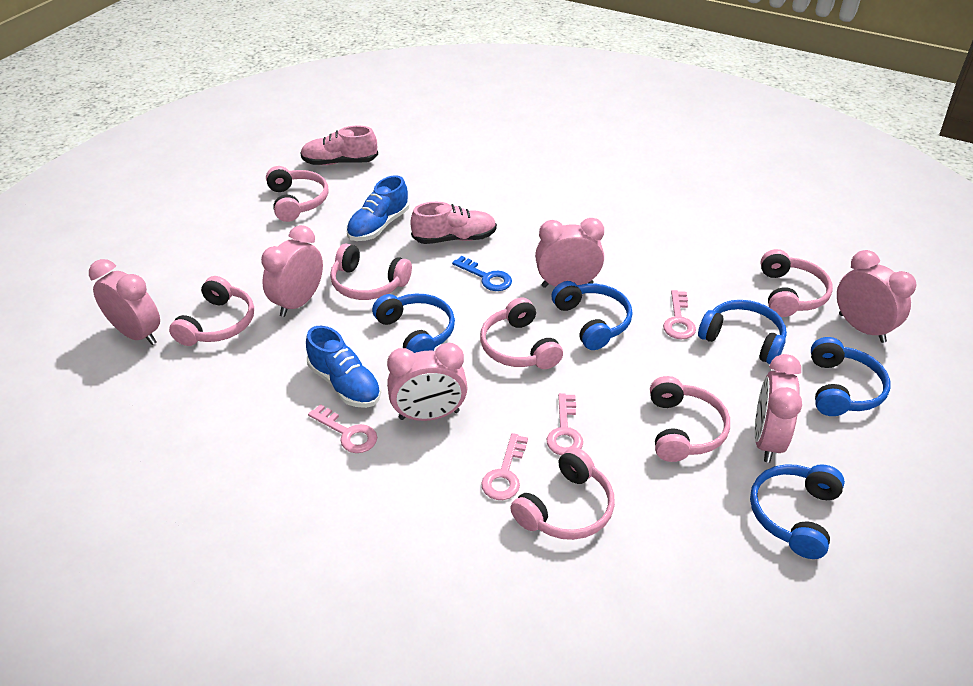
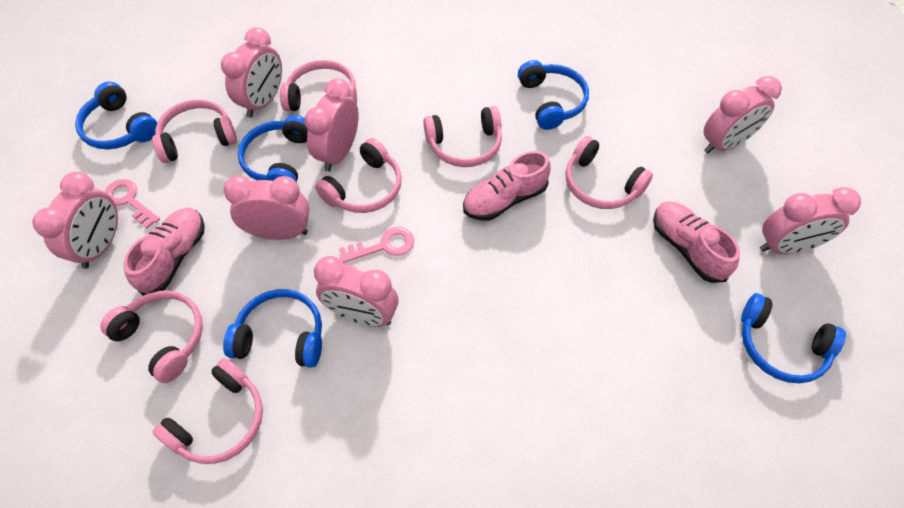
blue key: 1 -> 0
blue shoe: 2 -> 0
pink clock: 6 -> 7
pink key: 4 -> 2
pink shoe: 2 -> 3

